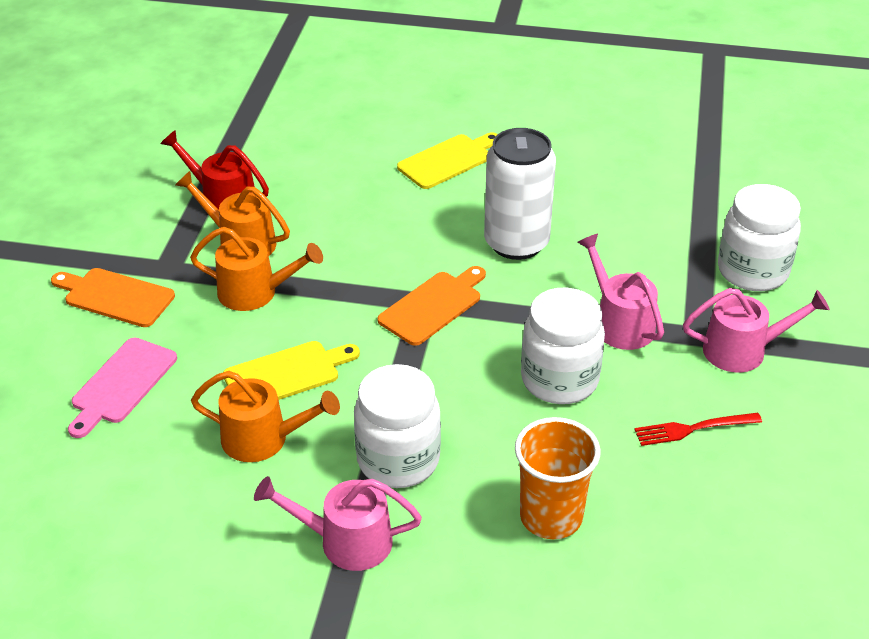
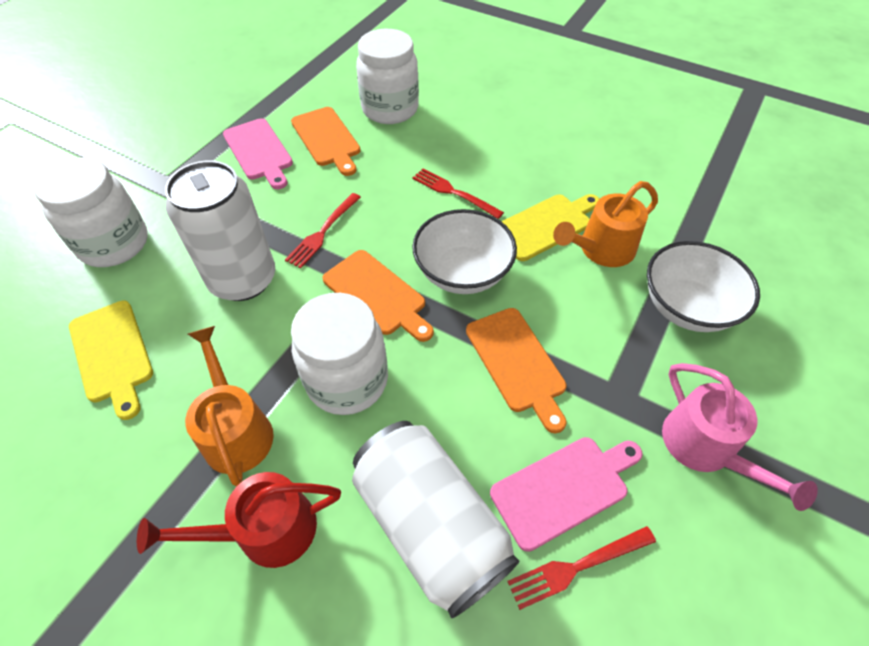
orange cup: 1 -> 0
orange cutting board: 2 -> 3
orange watering can: 3 -> 2
pink cutting board: 1 -> 2
pink watering can: 3 -> 1
red fork: 1 -> 3
white bowl: 0 -> 2
white can: 1 -> 2

